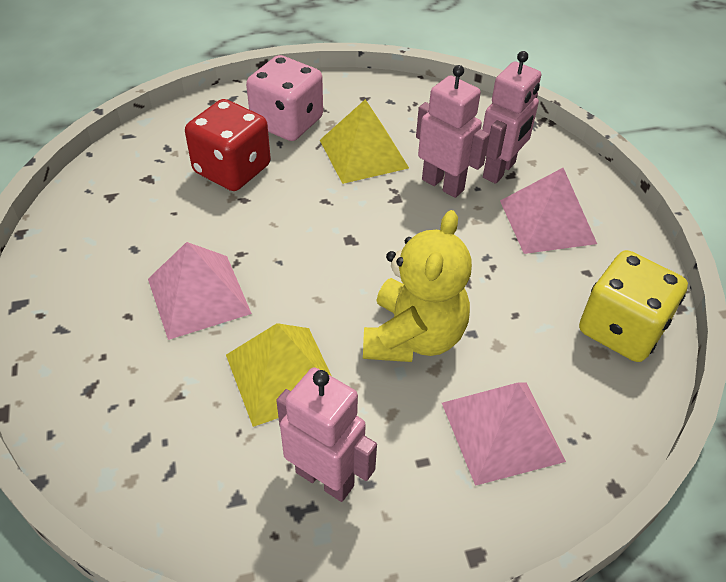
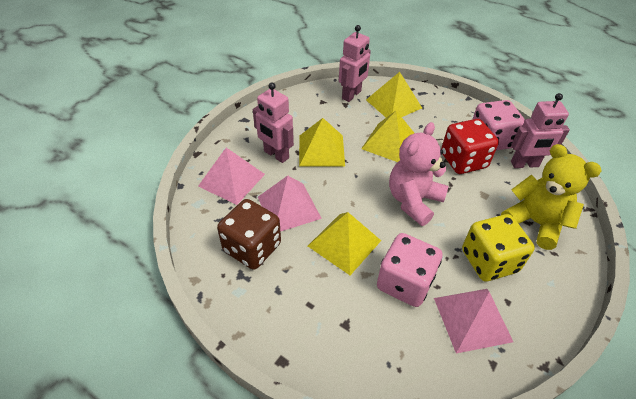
brown dice: 0 -> 1
pink dice: 1 -> 2
pink teddy bear: 0 -> 1
yellow pyramid: 2 -> 4

